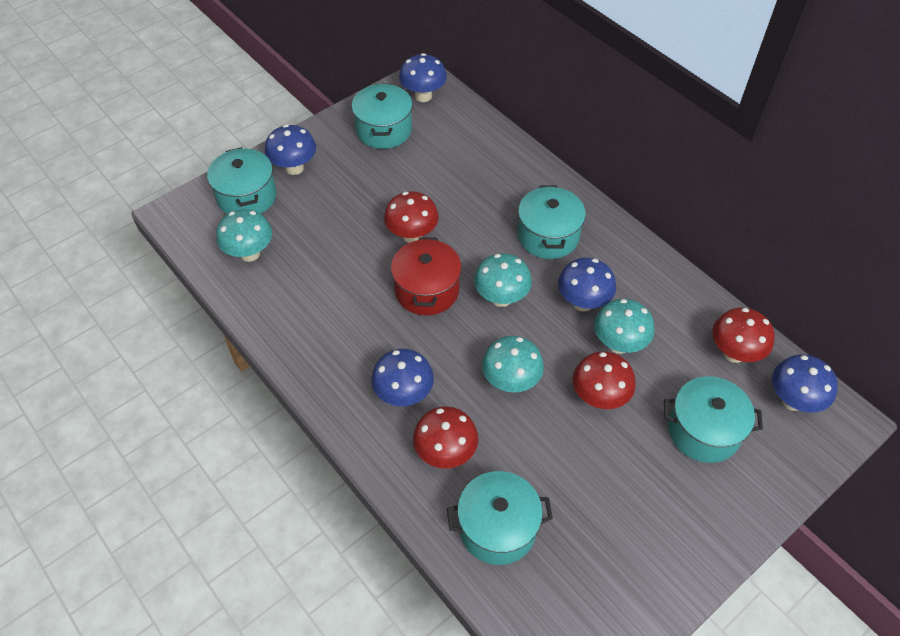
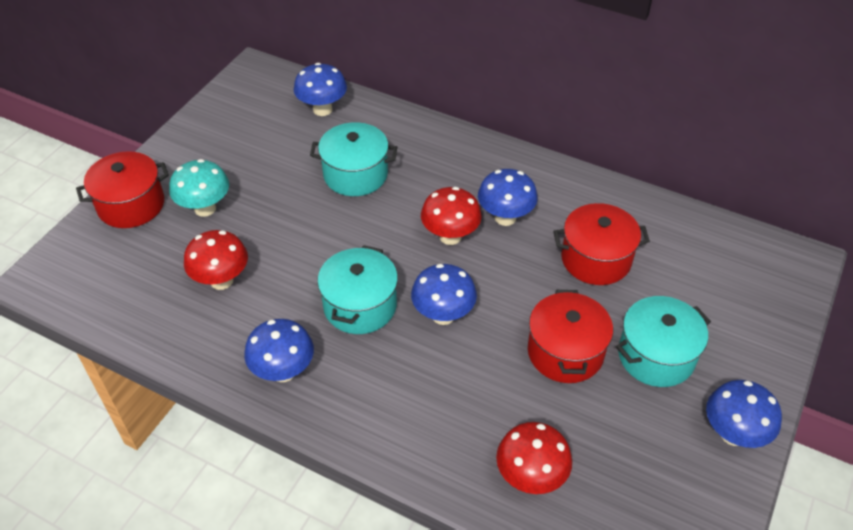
red mushroom: 4 -> 3
red pot: 1 -> 3
turquoise mushroom: 4 -> 1
turquoise pot: 5 -> 3

